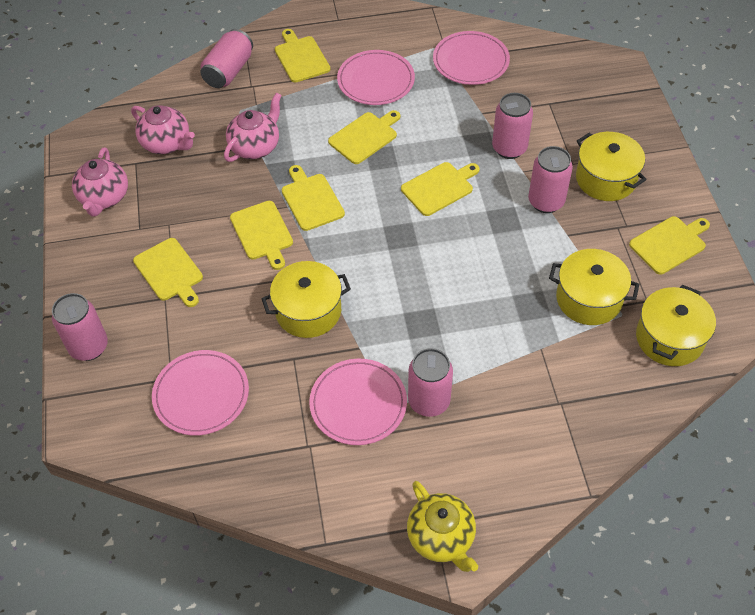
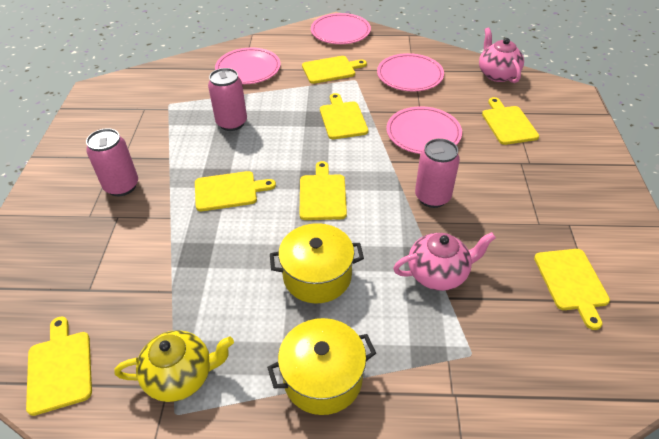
pink can: 5 -> 3
pink teapot: 3 -> 2
yellow pot: 4 -> 2

